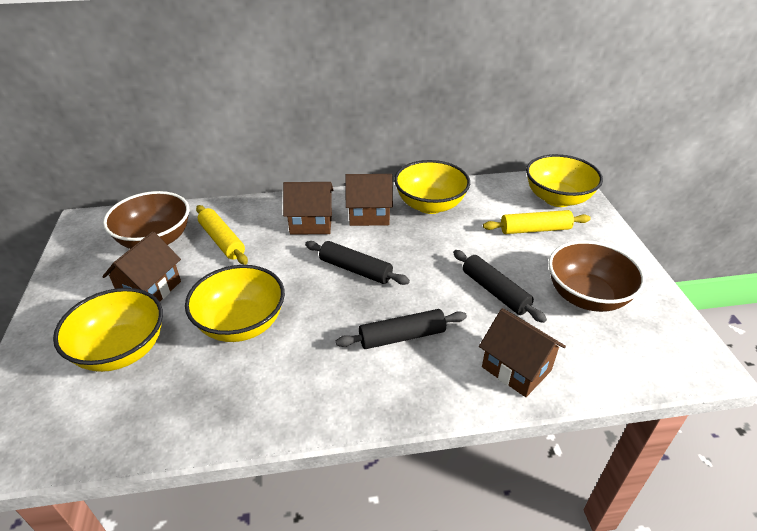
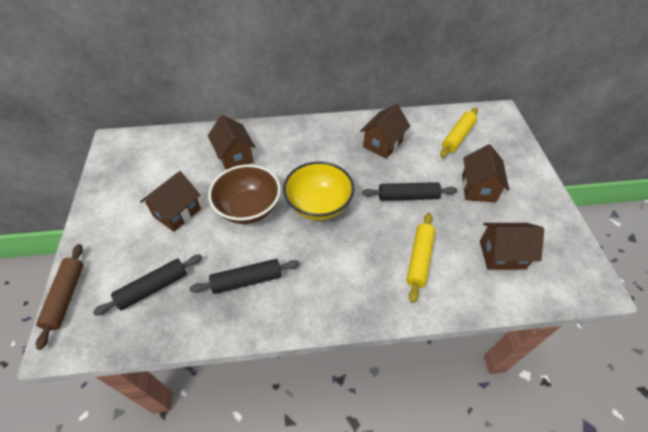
brown bowl: 2 -> 1
brown house: 4 -> 5
brown rolling pin: 0 -> 1
yellow bowl: 4 -> 1

